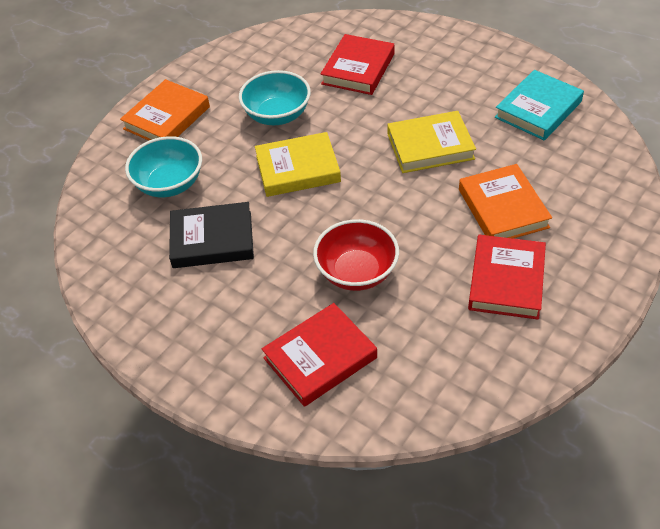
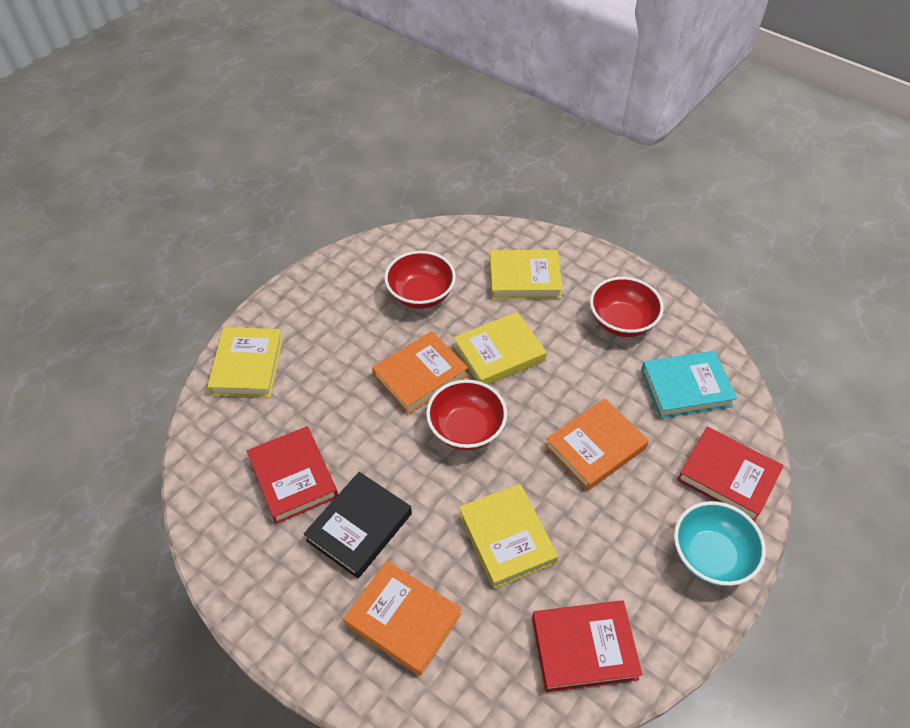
orange book: 2 -> 3
red bowl: 1 -> 3
turquoise bowl: 2 -> 1
yellow book: 2 -> 4

